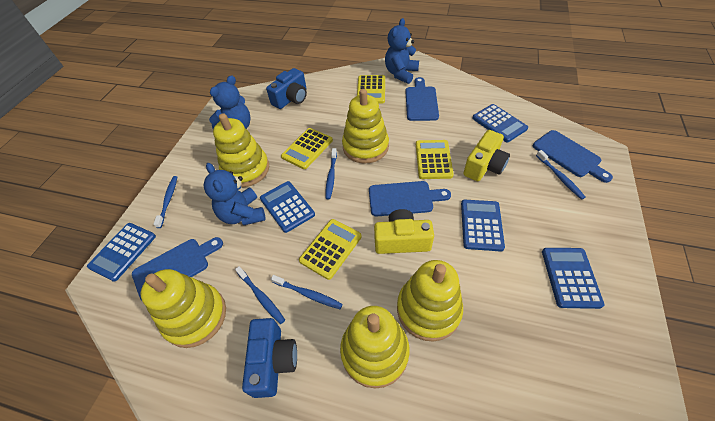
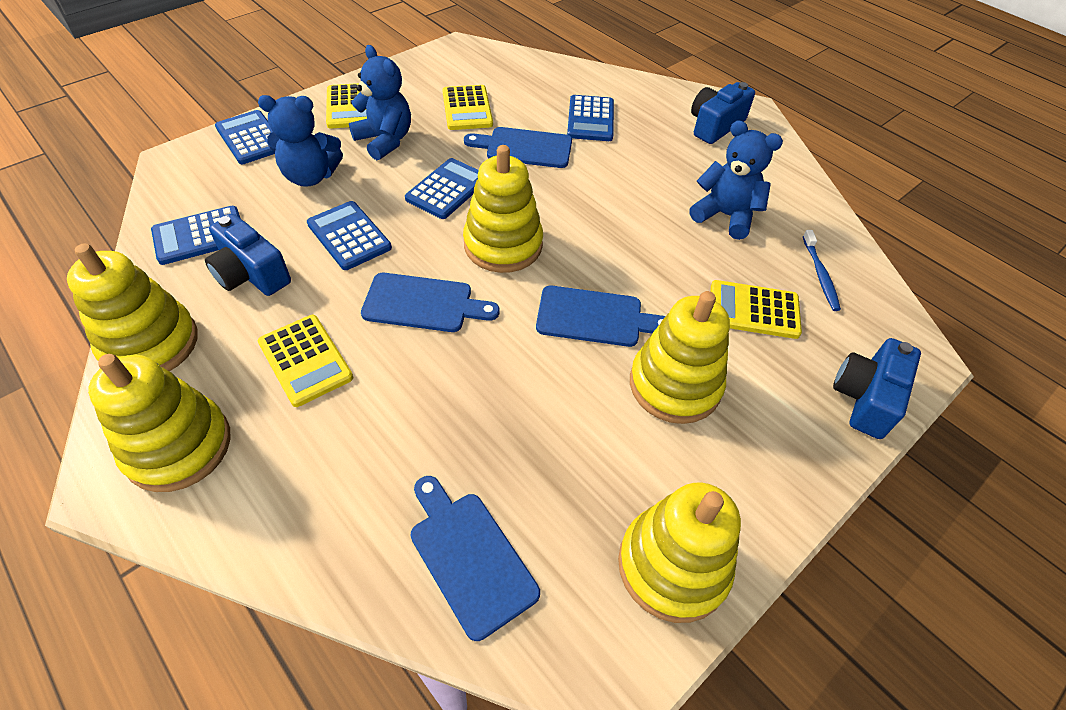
blue camera: 2 -> 3
blue toothbrush: 5 -> 1
yellow camera: 2 -> 0

